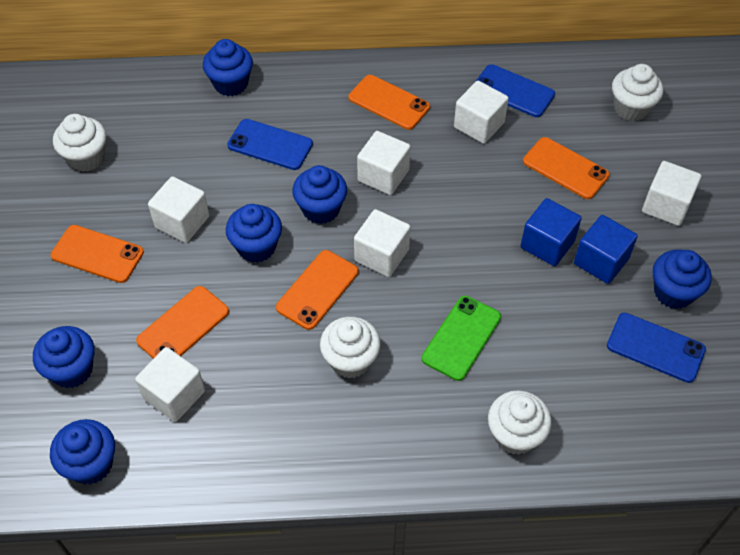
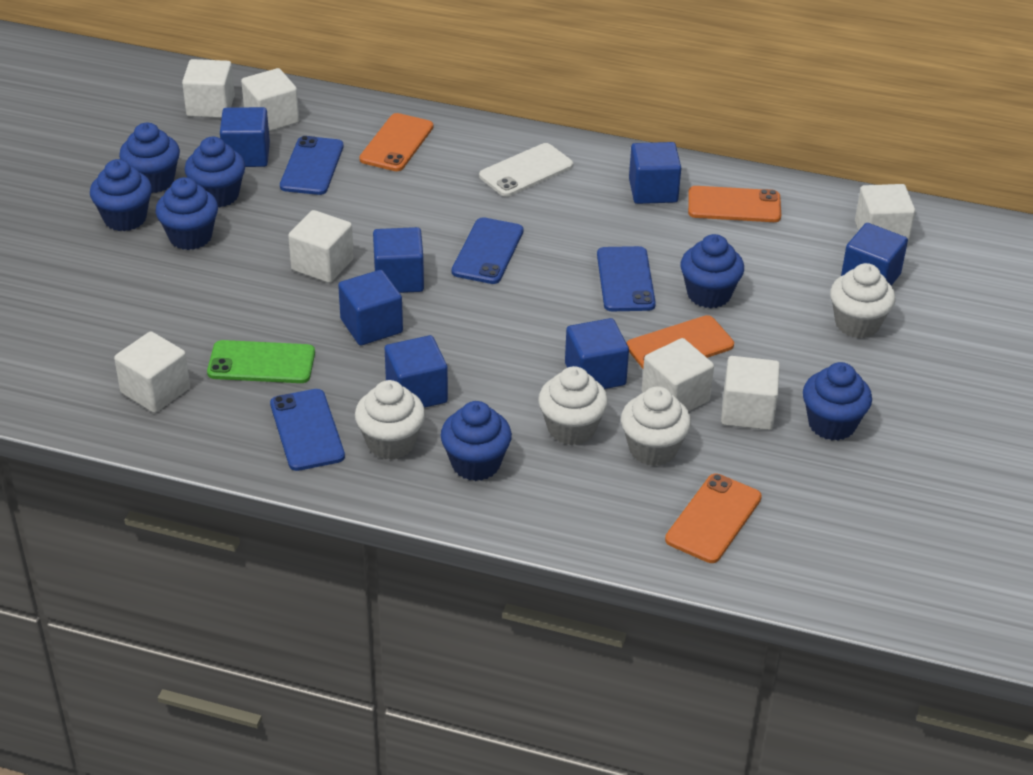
blue cube: 2 -> 7
blue cupcake: 6 -> 7
blue phone: 3 -> 4
orange phone: 5 -> 4
white cube: 6 -> 7
white phone: 0 -> 1

